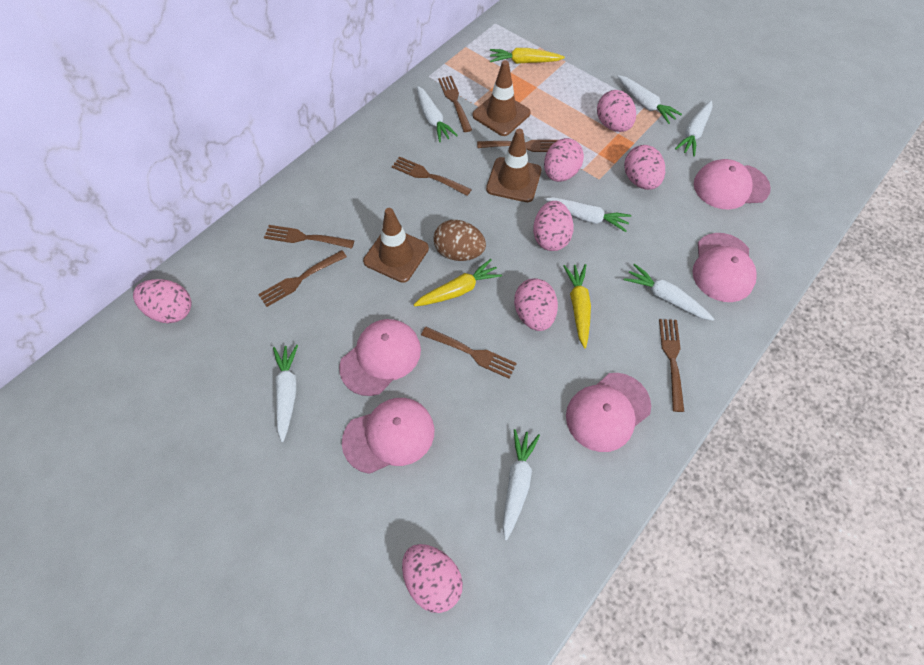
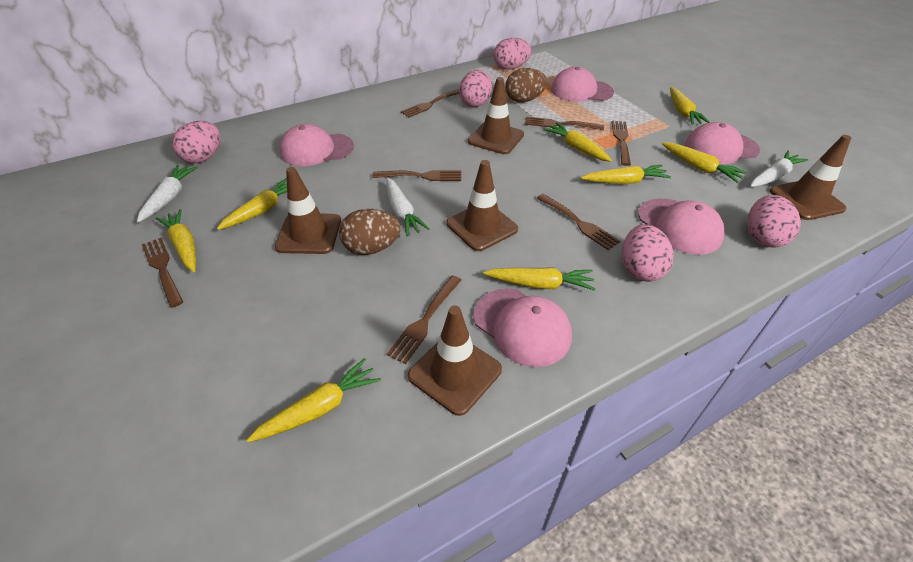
brown egg: 1 -> 2
brown traffic cone: 3 -> 5
pink egg: 7 -> 5
white carrot: 7 -> 3
yellow carrot: 3 -> 8

